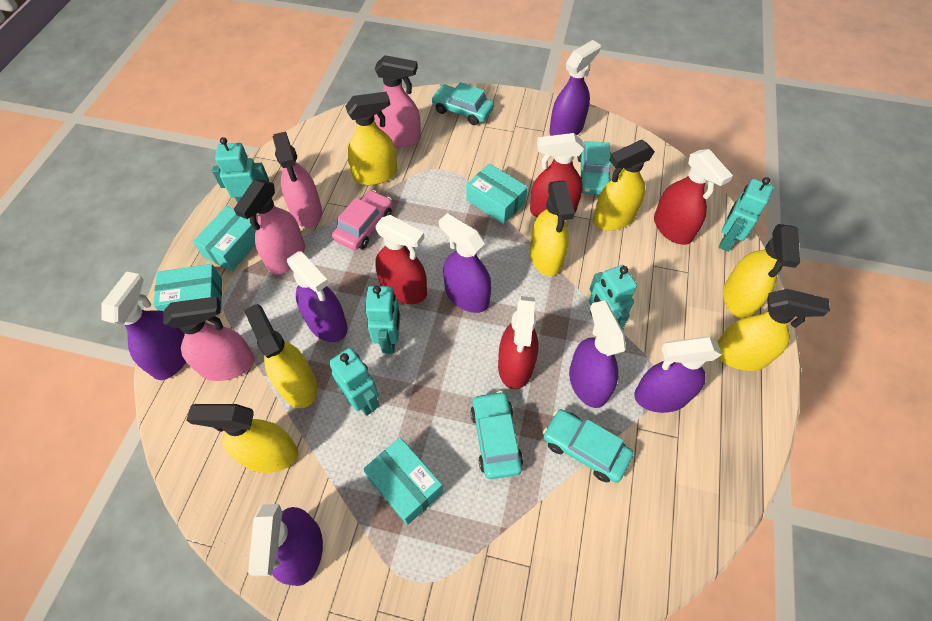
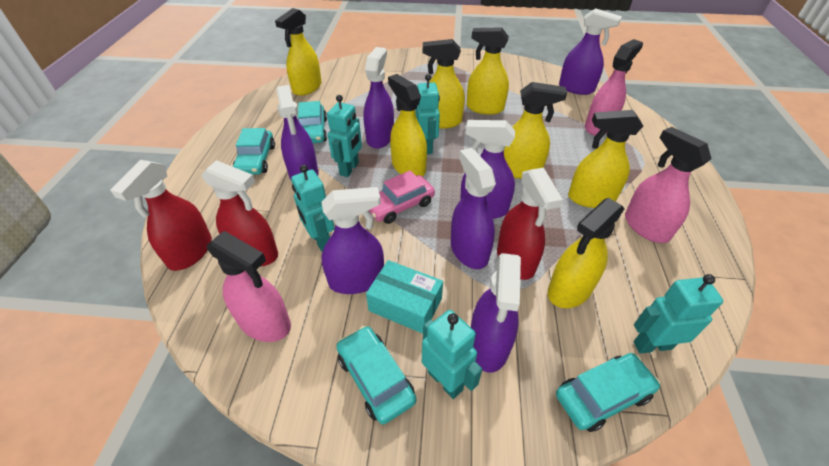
pink spray bottle: 4 -> 3
red spray bottle: 4 -> 3
turquoise box: 4 -> 1

